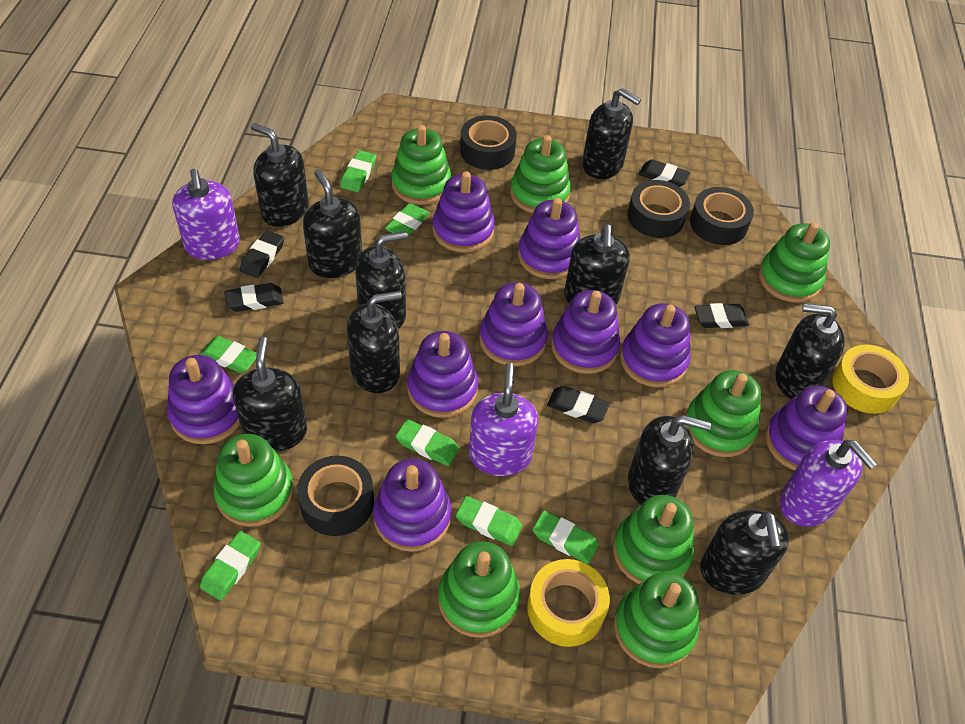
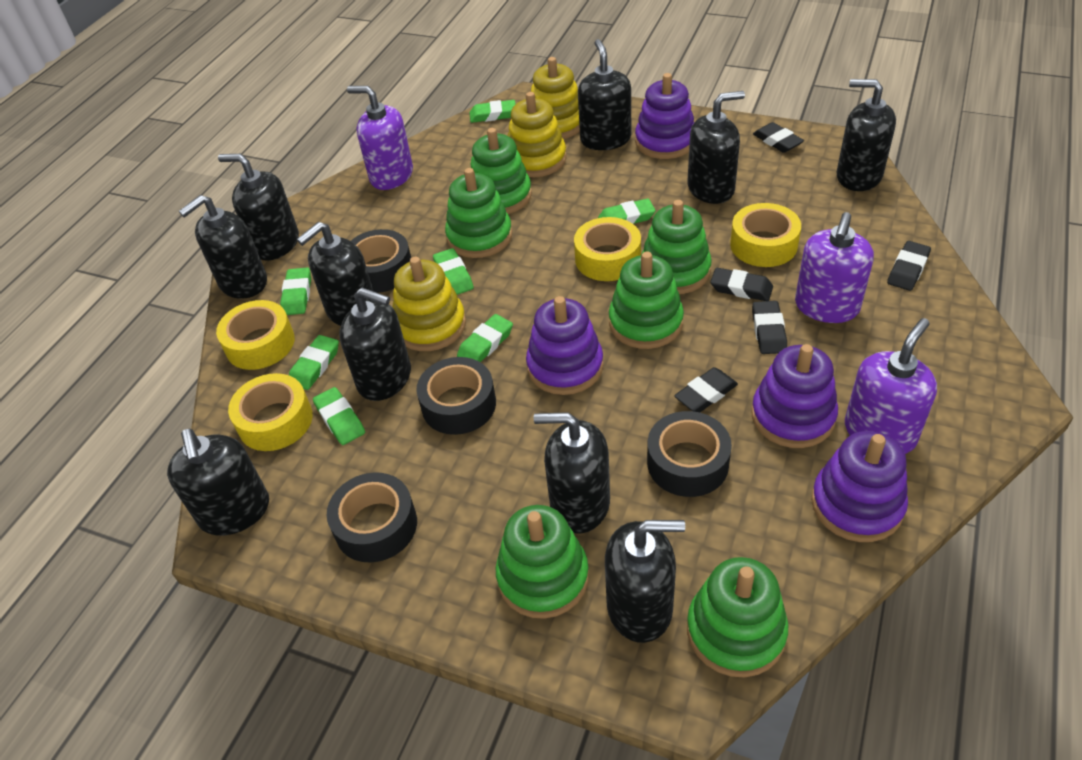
green stacking toy: 8 -> 6
purple stacking toy: 9 -> 4
yellow stacking toy: 0 -> 3
yellow tape: 2 -> 4

